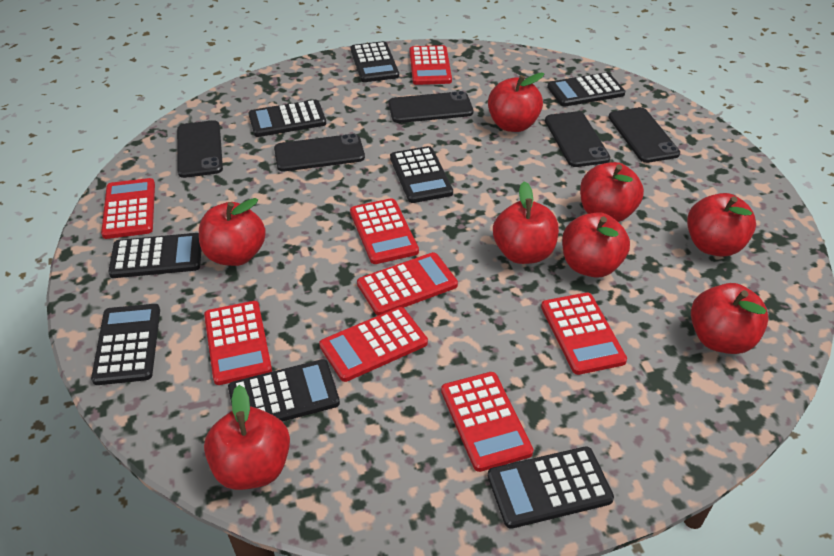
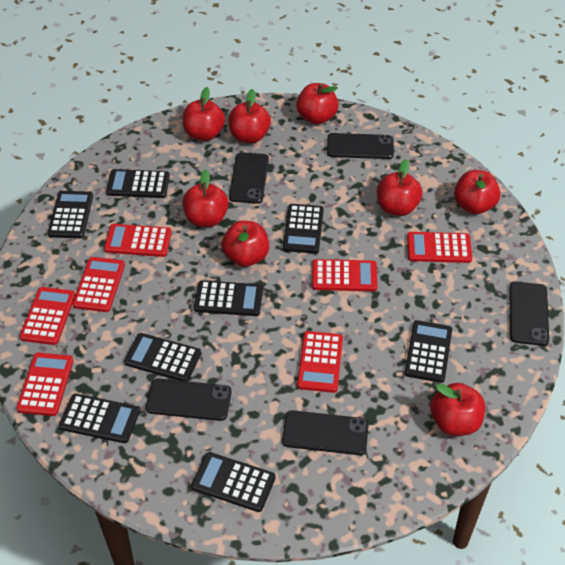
red calculator: 8 -> 7

